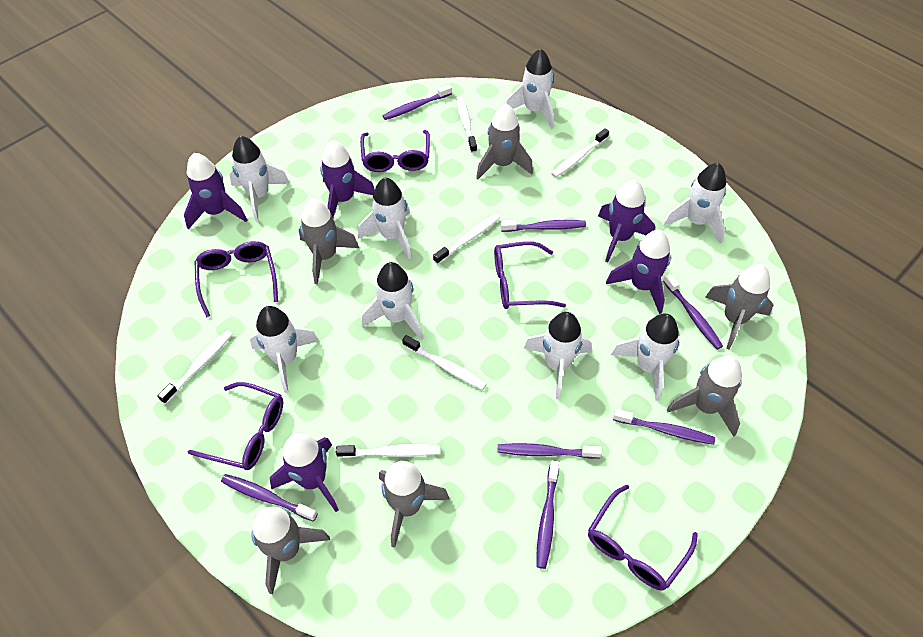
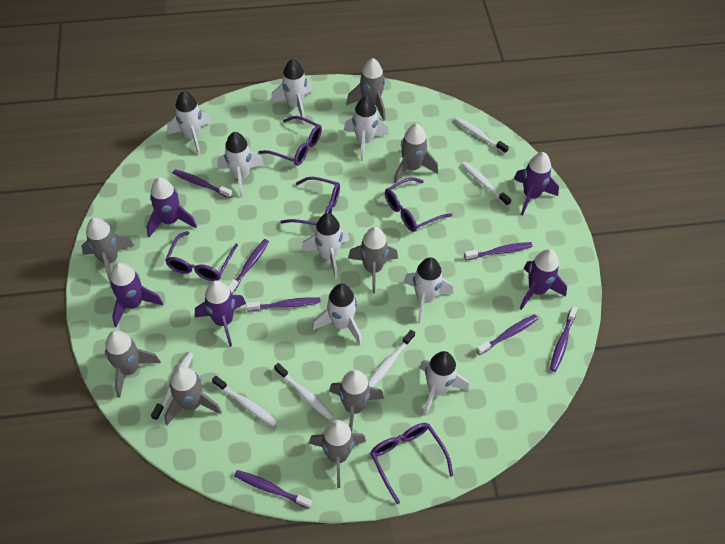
grey rocket: 6 -> 8

